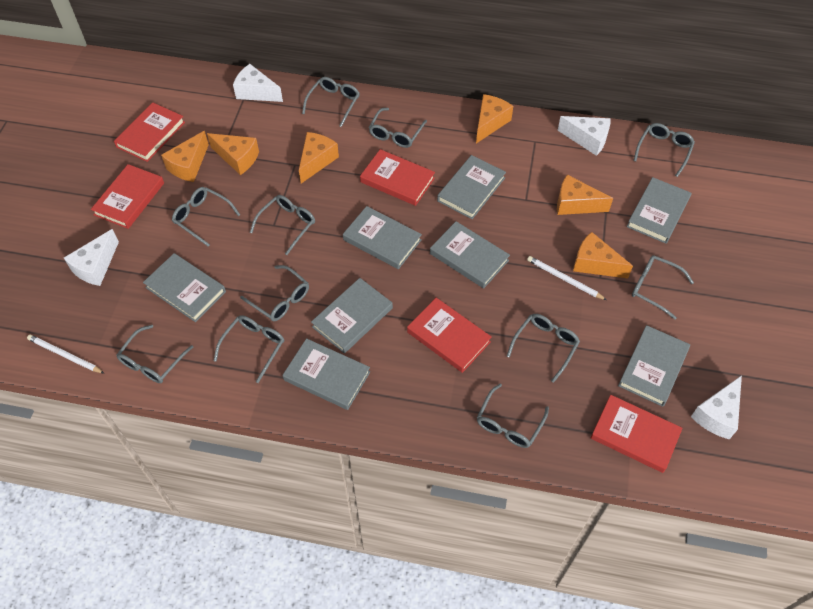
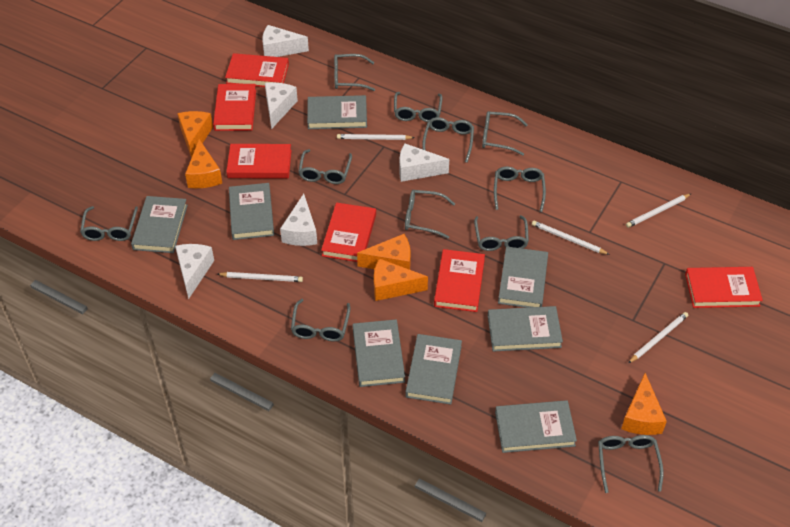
orange cheese: 6 -> 5
red book: 5 -> 6
white cheese: 4 -> 5
white pencil: 2 -> 5

